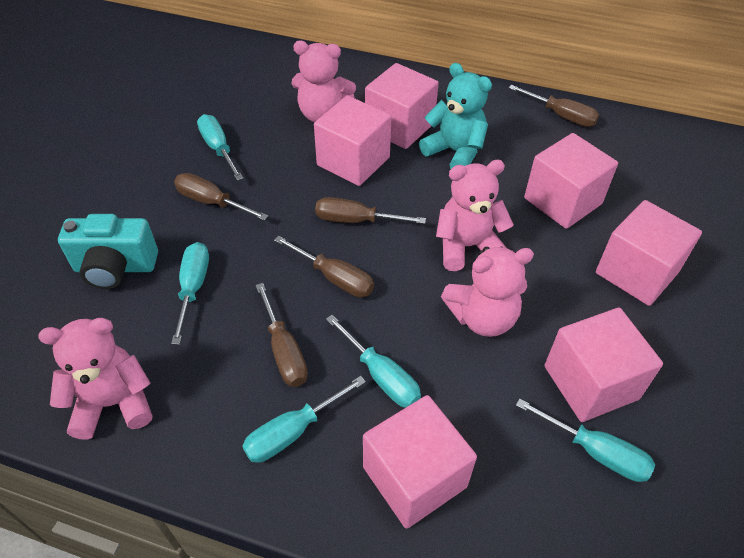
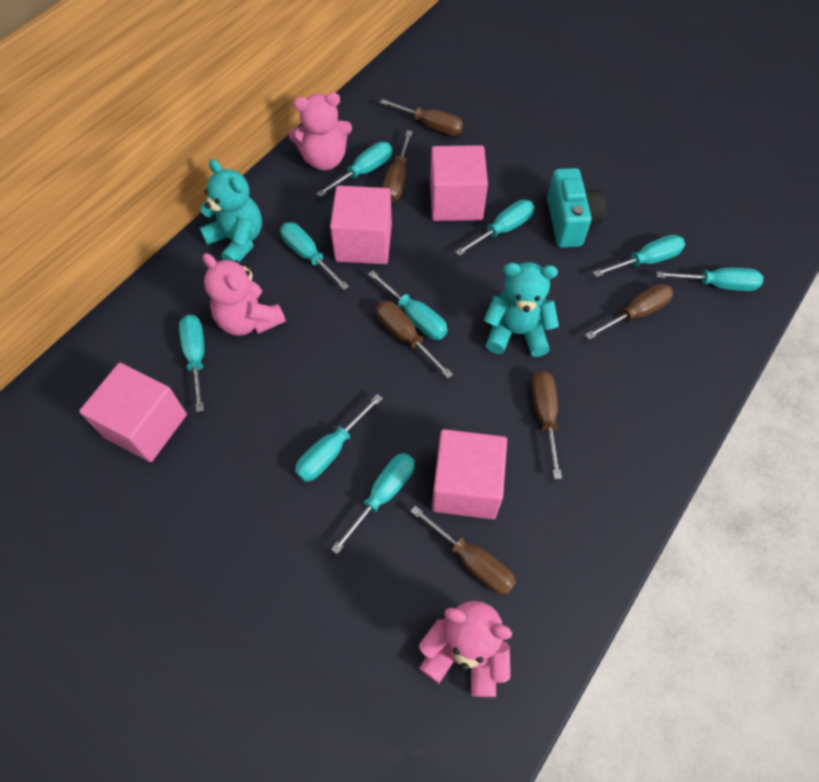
brown screwdriver: 5 -> 6
pink cube: 6 -> 4
pink teddy bear: 4 -> 3
turquoise screwdriver: 5 -> 9
turquoise teddy bear: 1 -> 2

